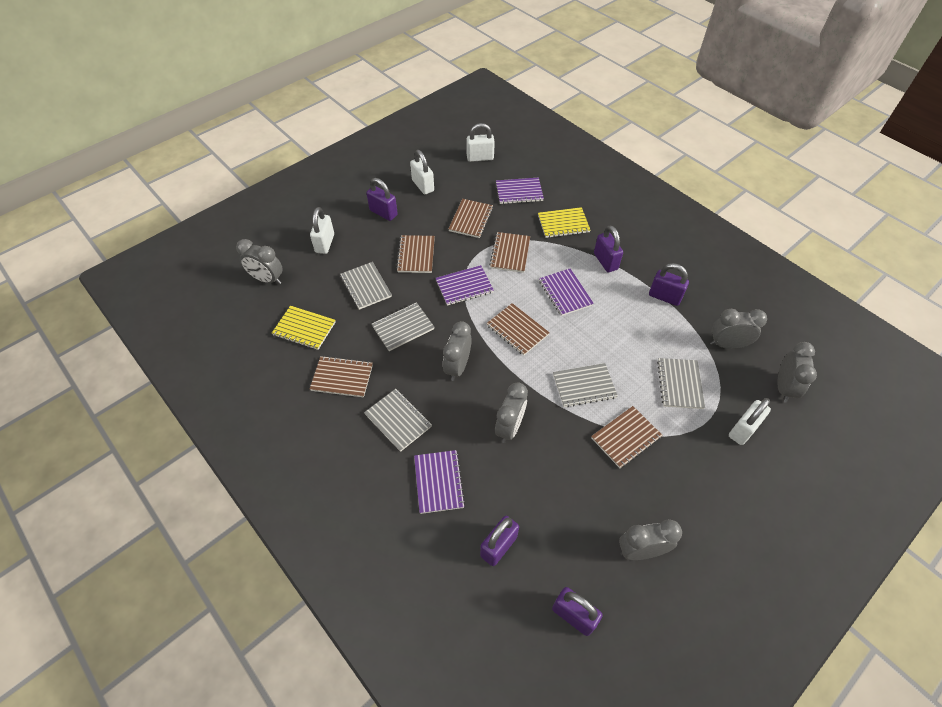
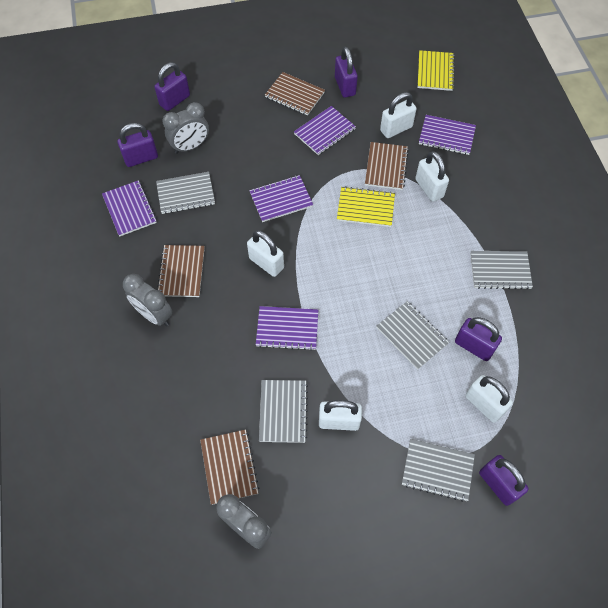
brown notebook: 6 -> 4
grey clock: 6 -> 3
purple notebook: 4 -> 5
white padlock: 4 -> 5

